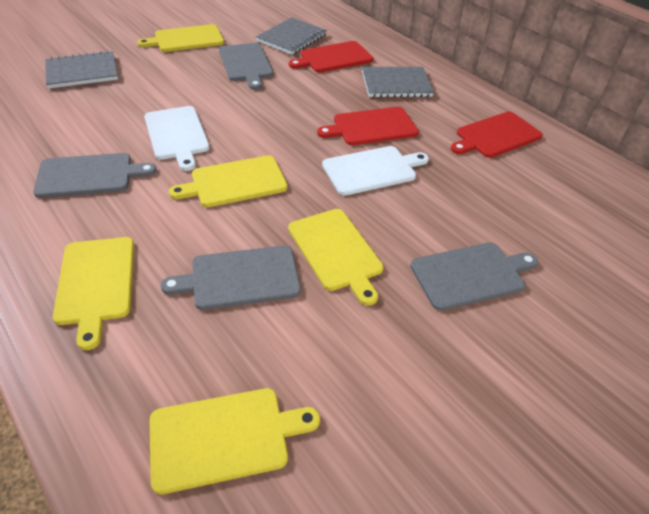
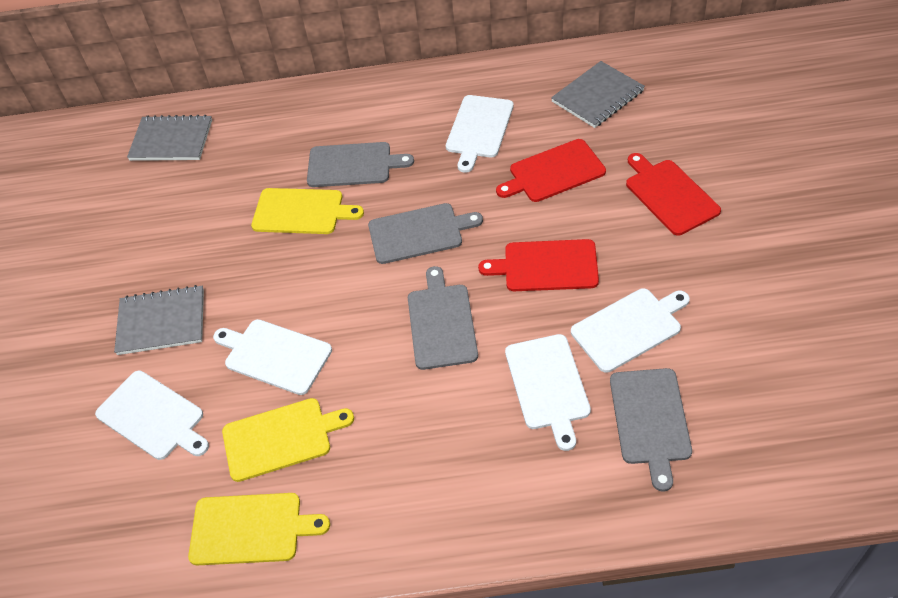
white cutting board: 2 -> 5
yellow cutting board: 5 -> 3

